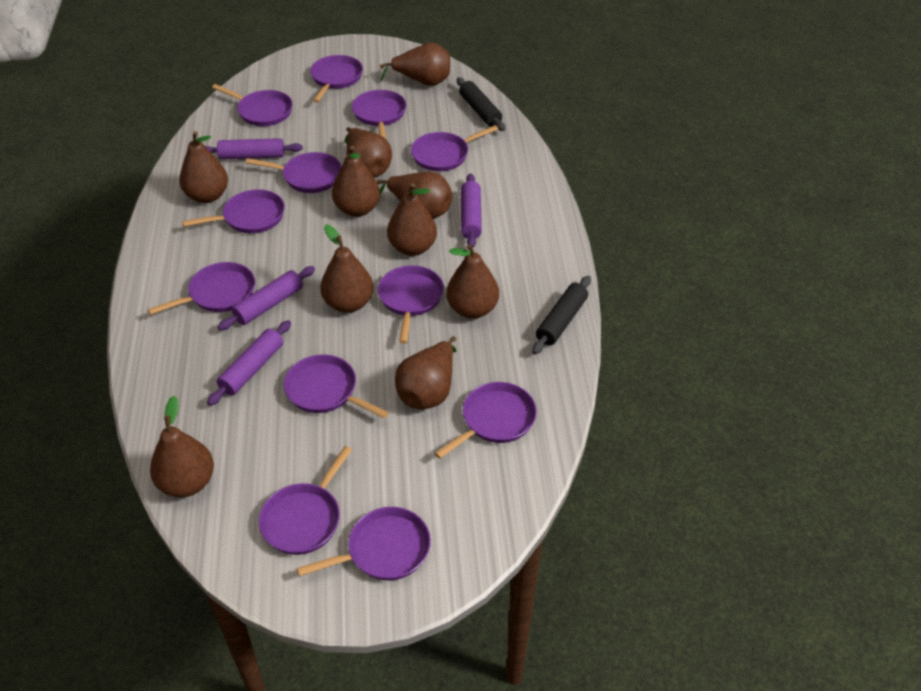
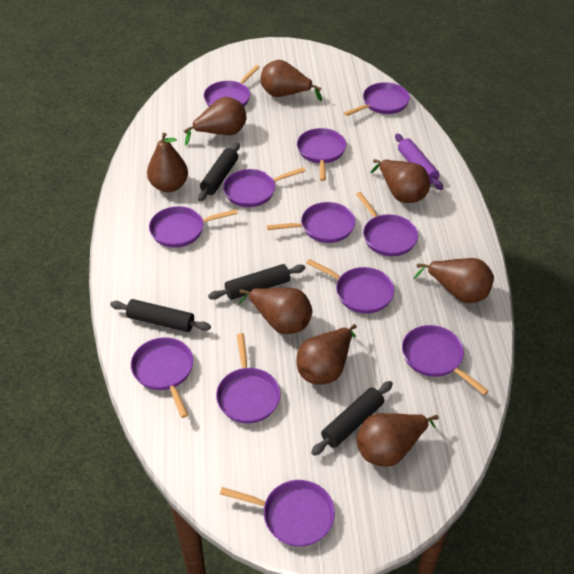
black rolling pin: 2 -> 4
brown pear: 10 -> 8
purple rolling pin: 4 -> 1

